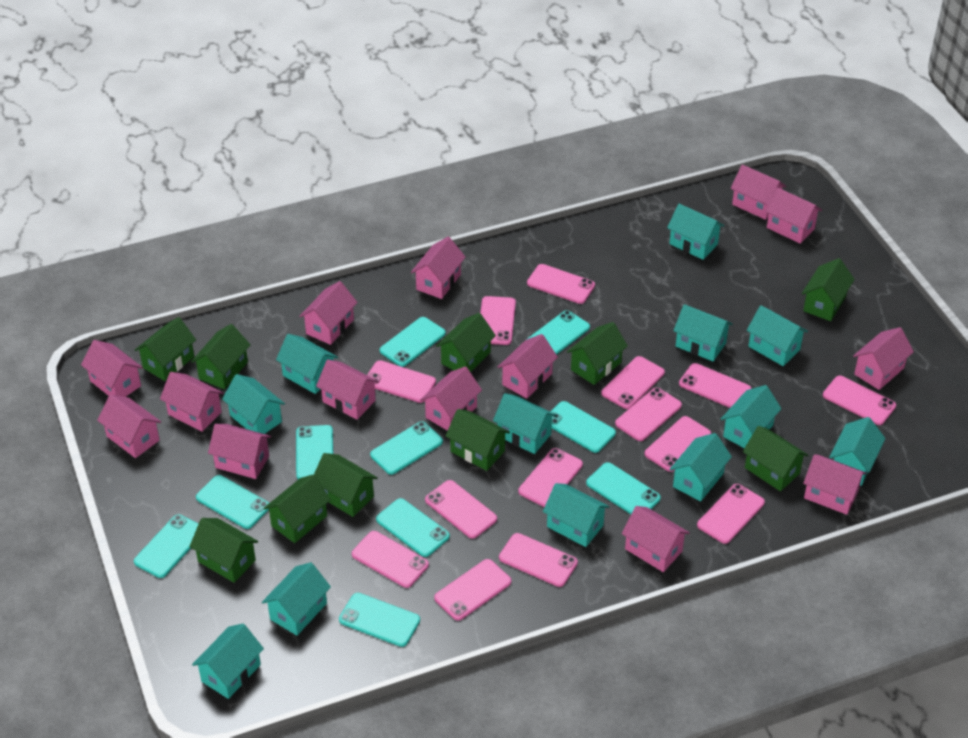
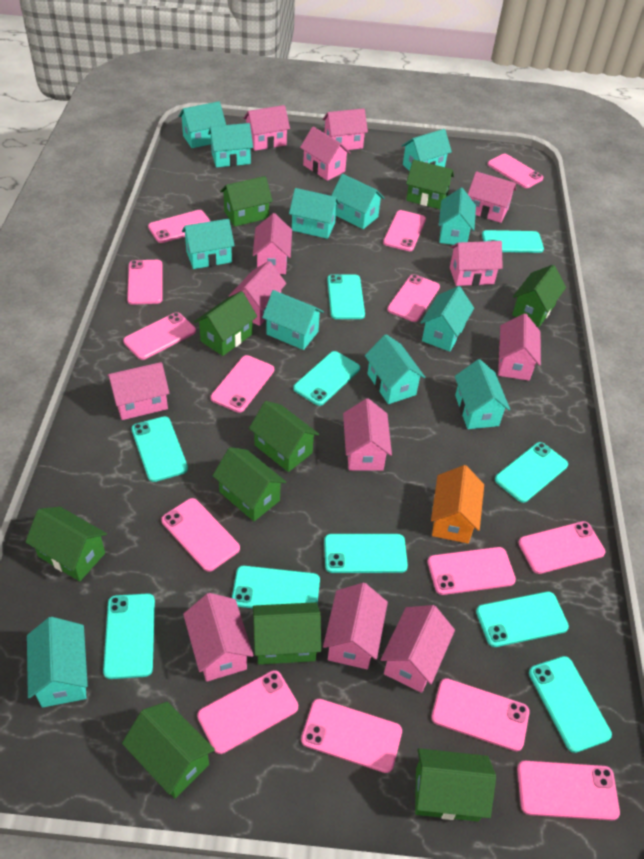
orange house: 0 -> 1
pink house: 14 -> 13

